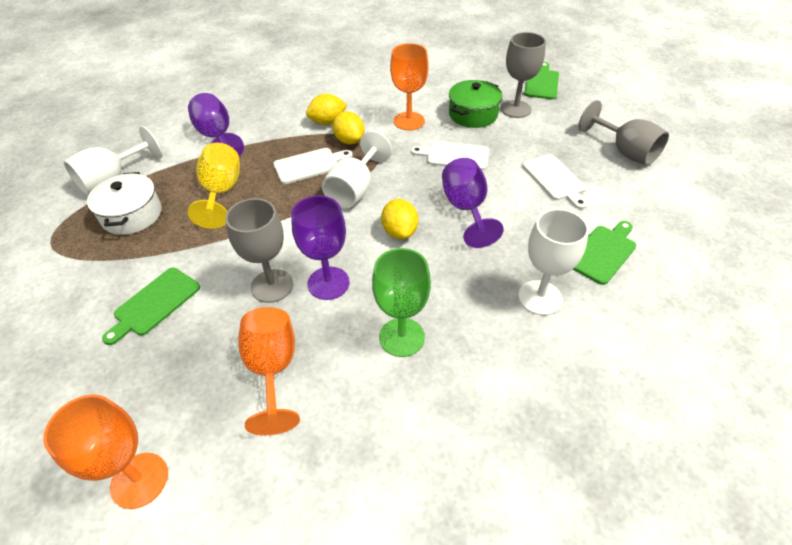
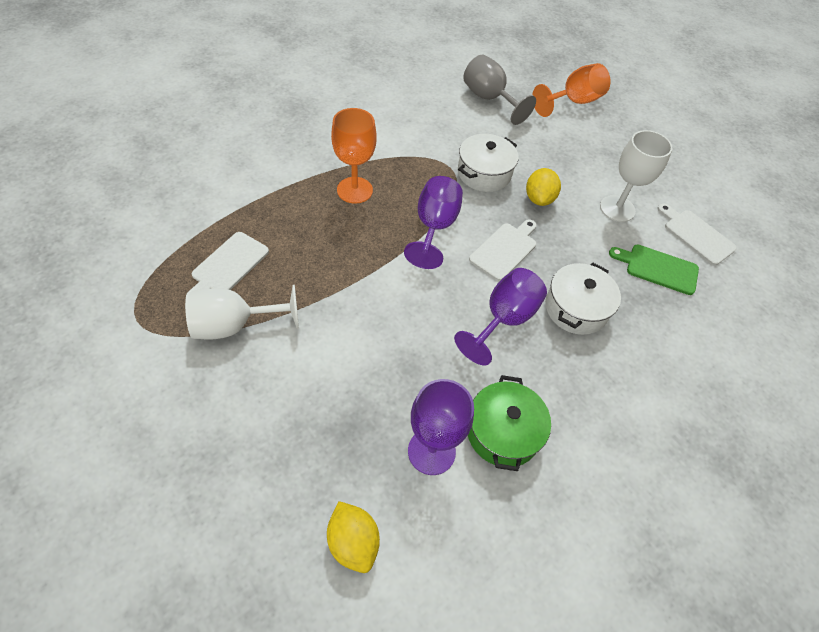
green cutting board: 3 -> 1
green goblet: 1 -> 0
grey goblet: 3 -> 1
orange goblet: 3 -> 2
white goblet: 3 -> 2
white pot: 1 -> 2
yellow goblet: 1 -> 0
yellow lemon: 3 -> 2

